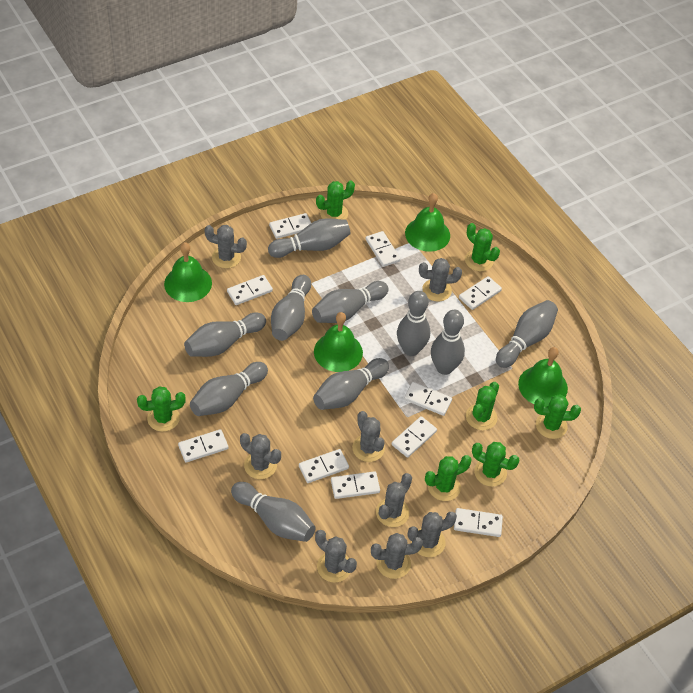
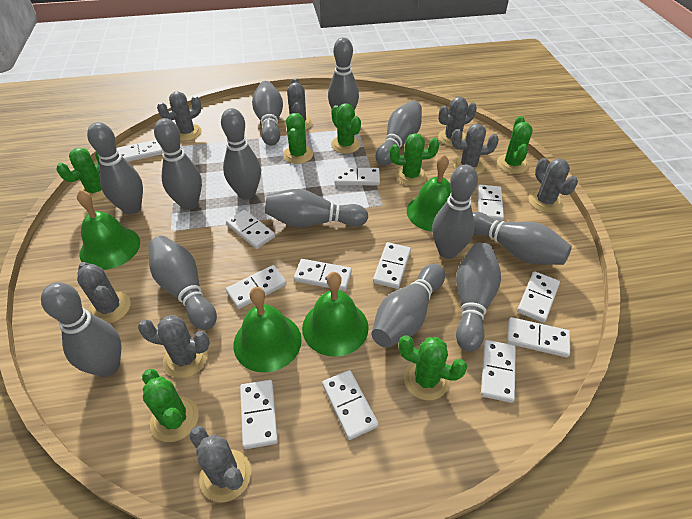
grey bowling pin: 10 -> 13
white domino: 10 -> 12

